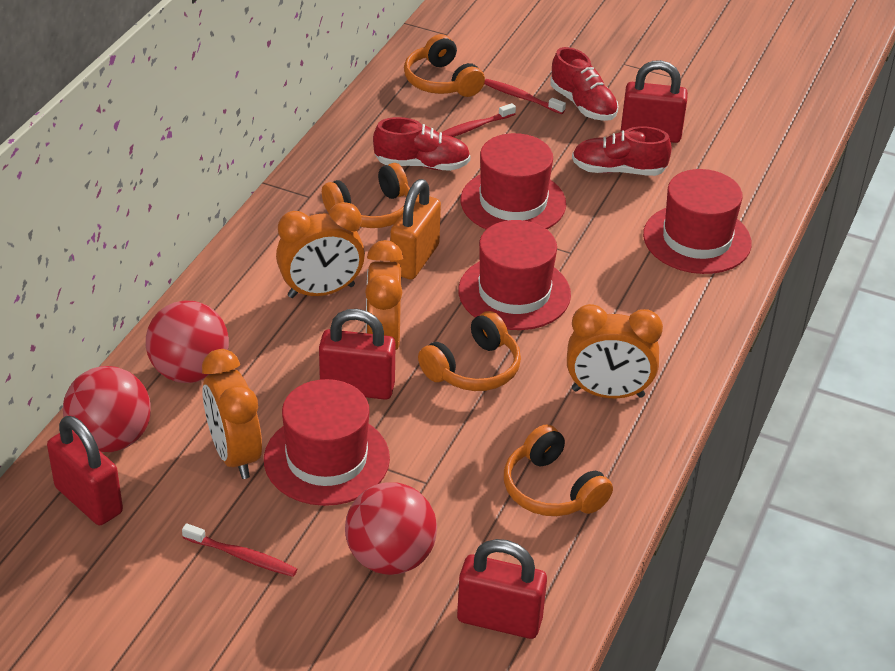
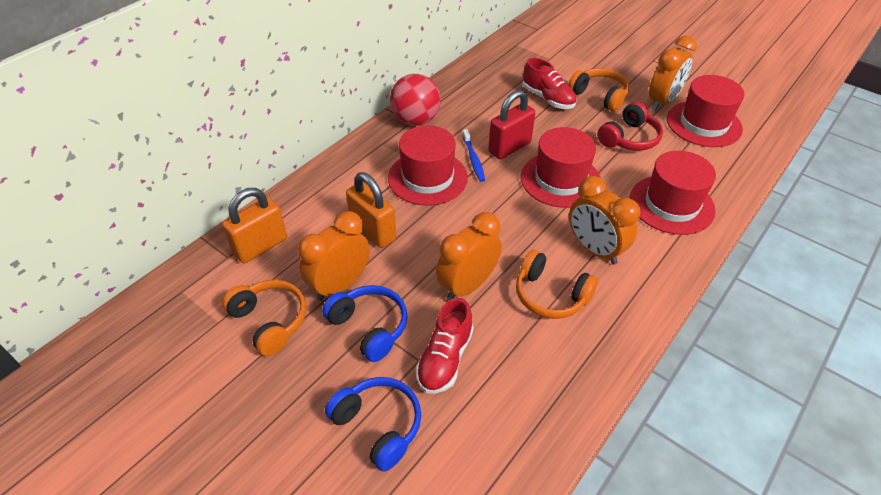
blue headphones: 0 -> 2
blue toothbrush: 0 -> 1
orange headphones: 4 -> 3
orange padlock: 1 -> 2
red ball: 3 -> 1
red headphones: 0 -> 1
red padlock: 4 -> 1
red shoe: 3 -> 2
red toothbrush: 3 -> 0

